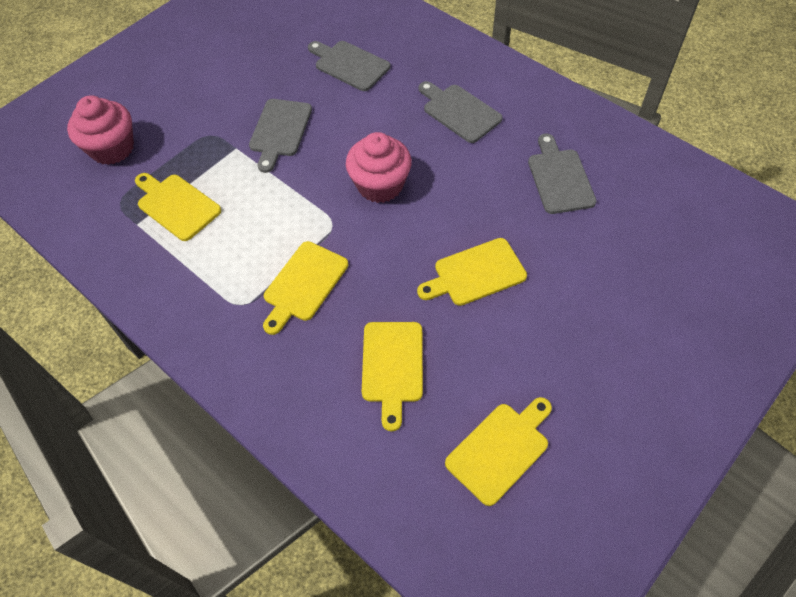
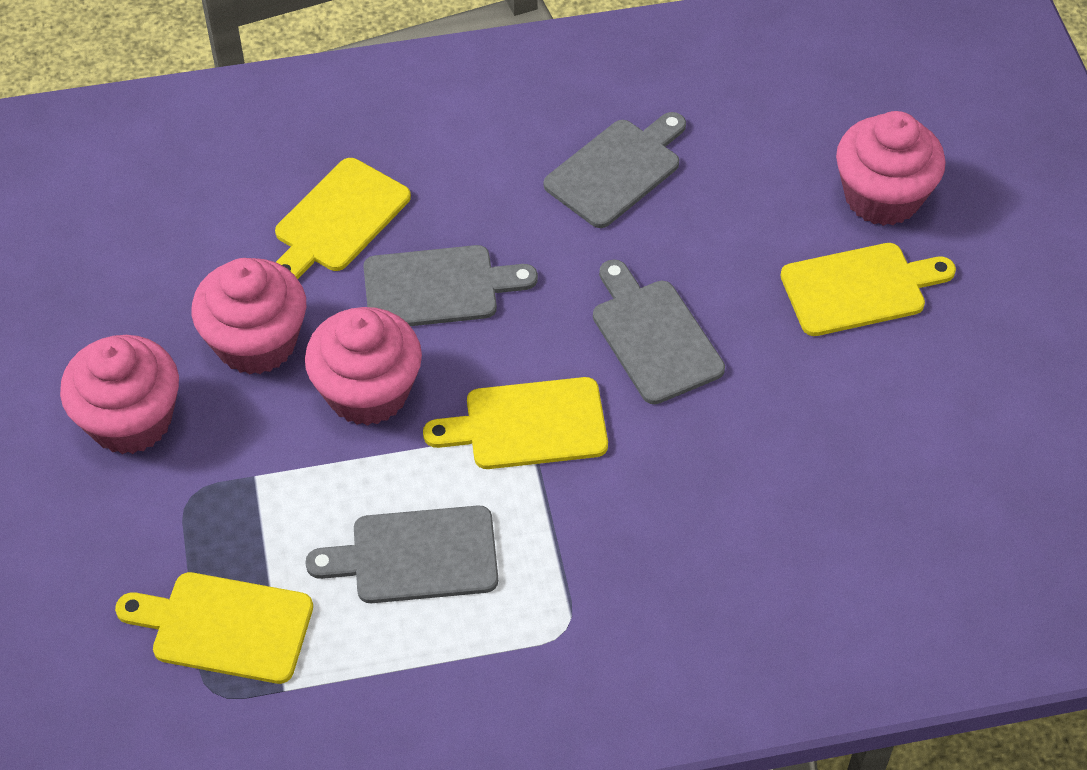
pink cupcake: 2 -> 4
yellow cutting board: 5 -> 4

